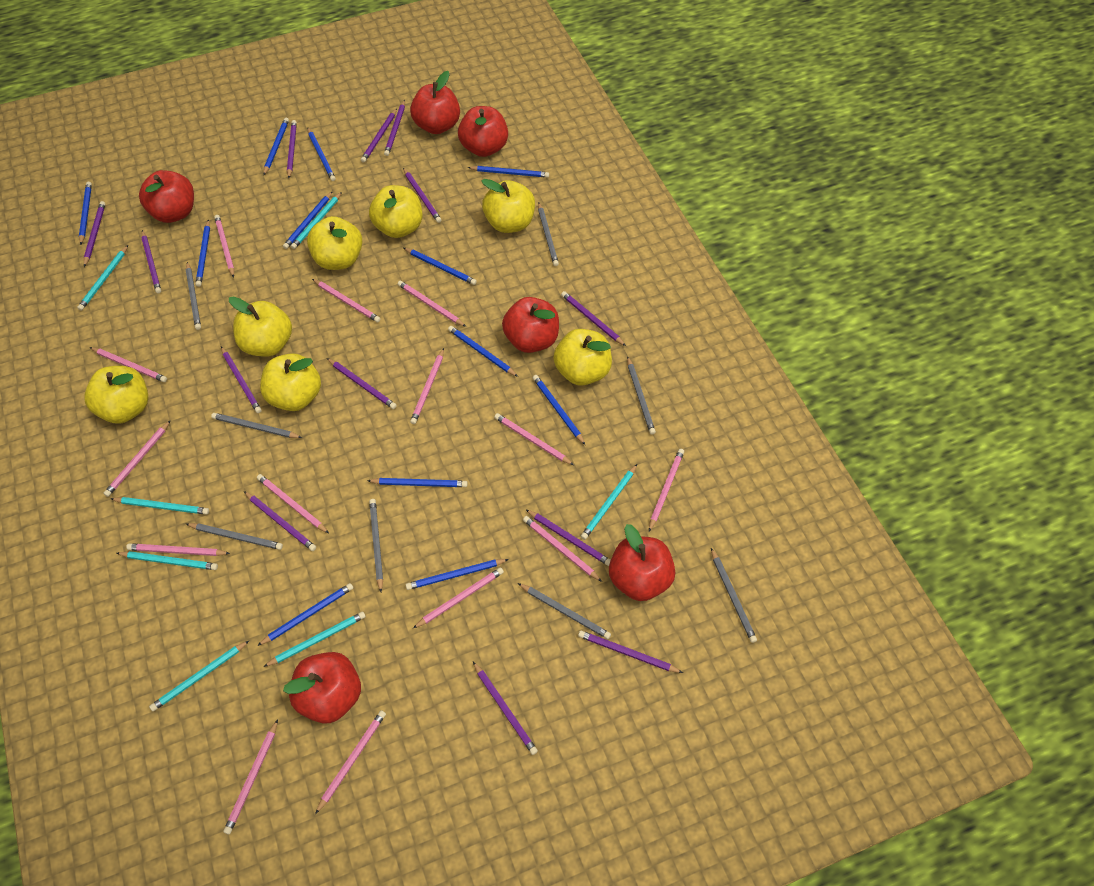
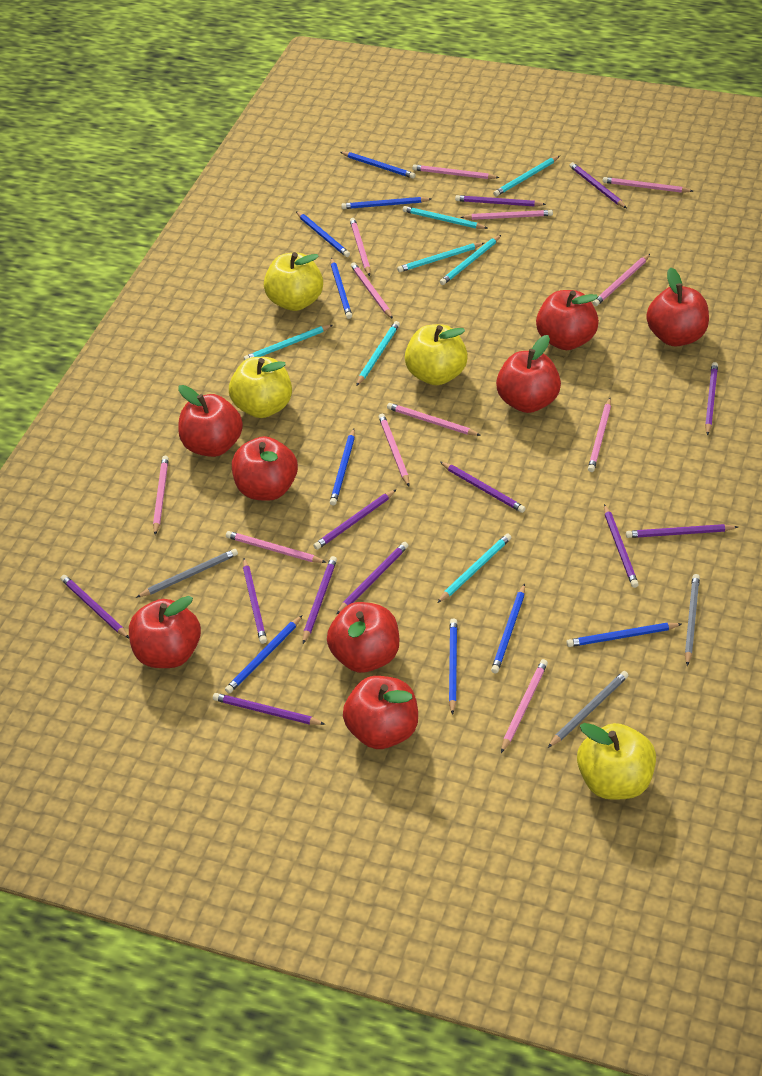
blue pencil: 12 -> 9
grey pencil: 8 -> 3
pink pencil: 14 -> 12
purple pencil: 13 -> 12
red apple: 6 -> 8
yellow apple: 7 -> 4

